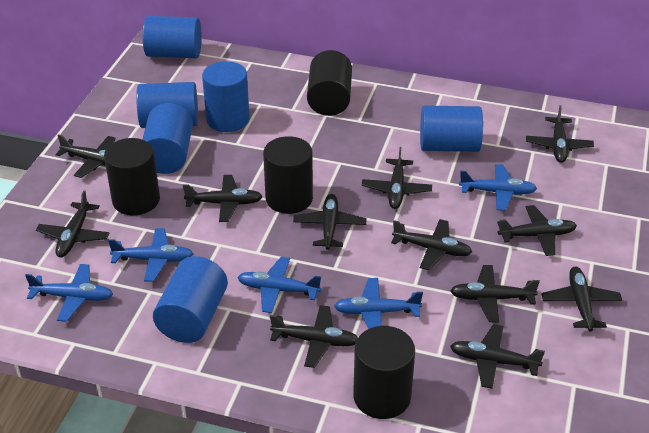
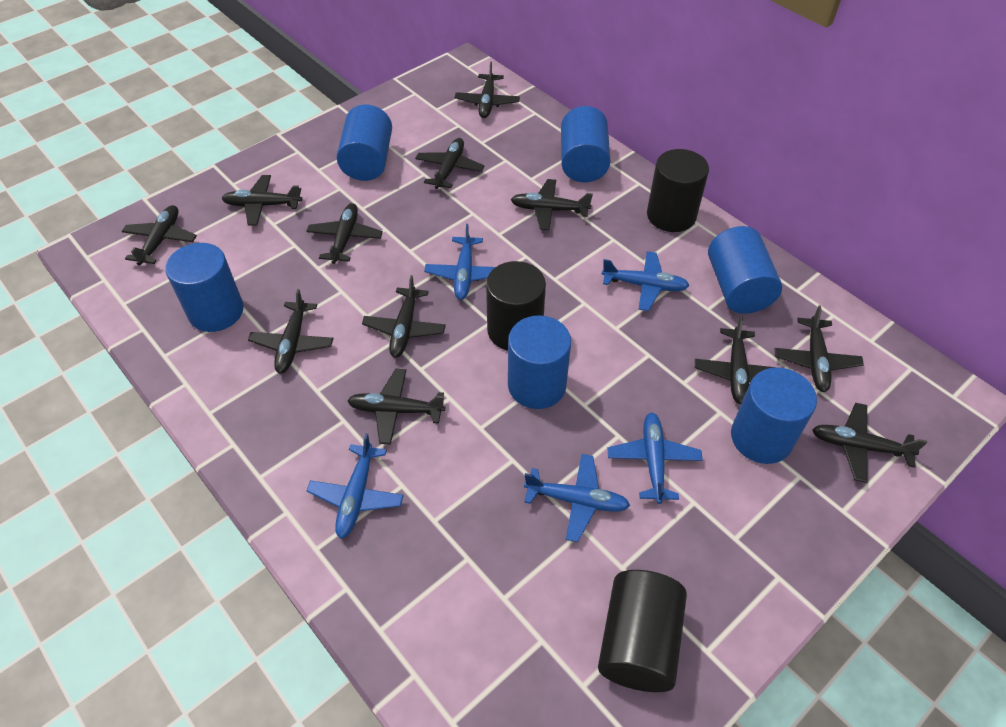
black cylinder: 4 -> 3

